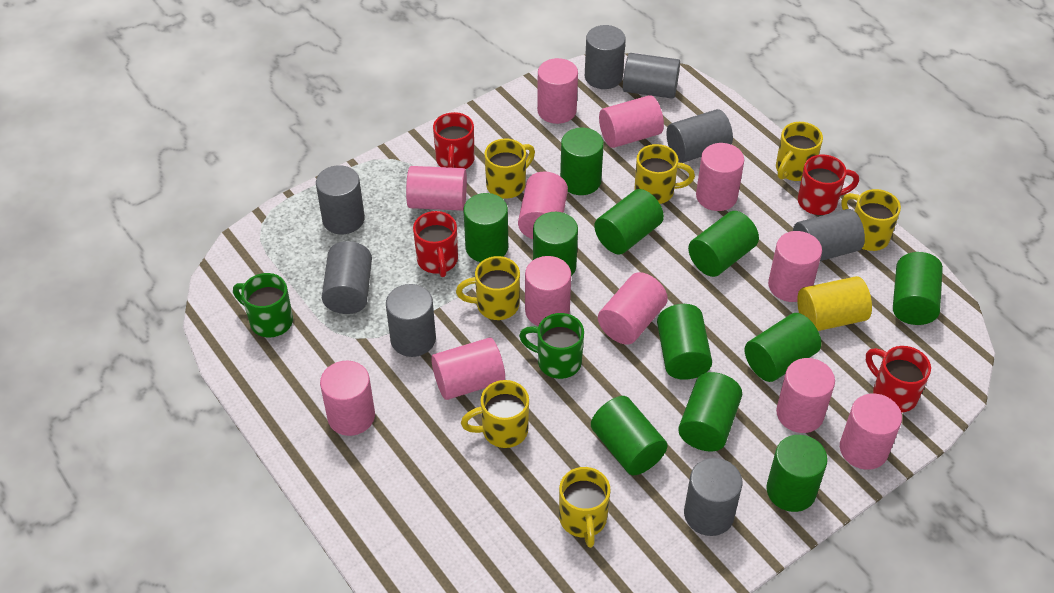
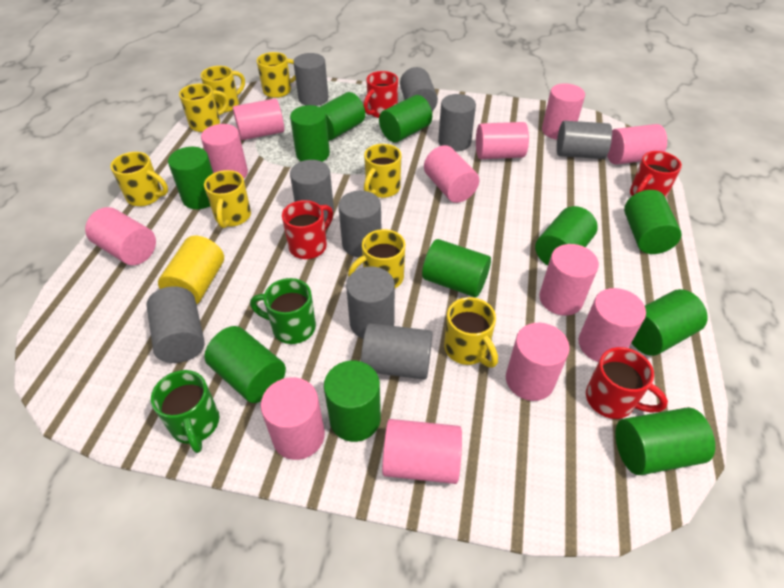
grey cylinder: 8 -> 9
yellow mug: 7 -> 8

